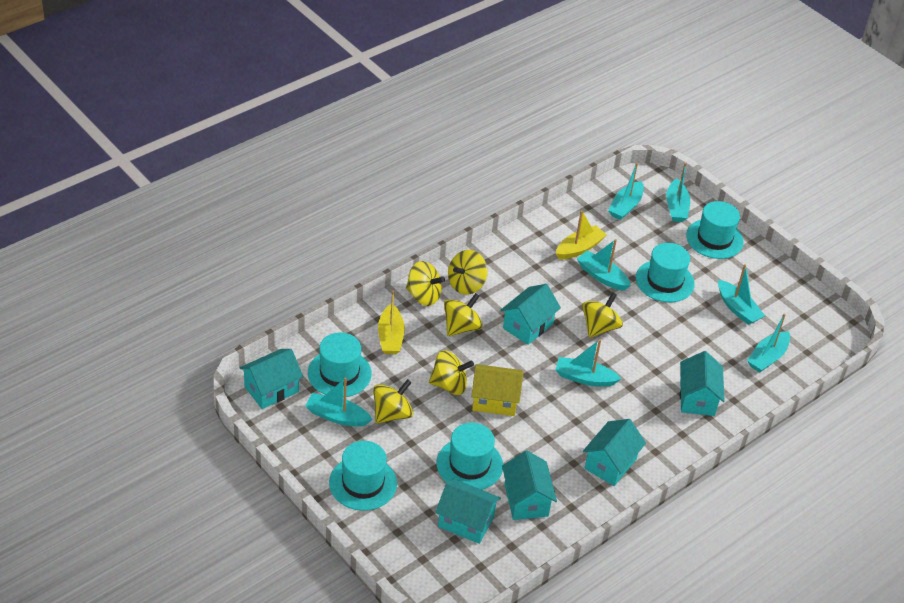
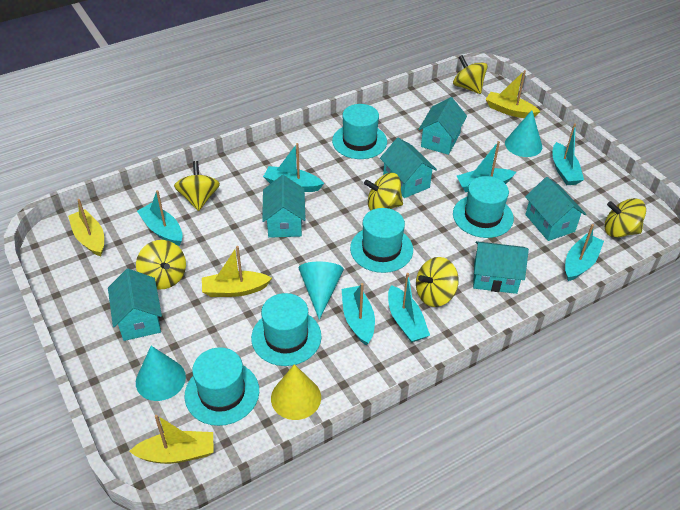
turquoise cone: 0 -> 3
yellow boat: 2 -> 4
yellow cone: 0 -> 1
yellow house: 1 -> 0

